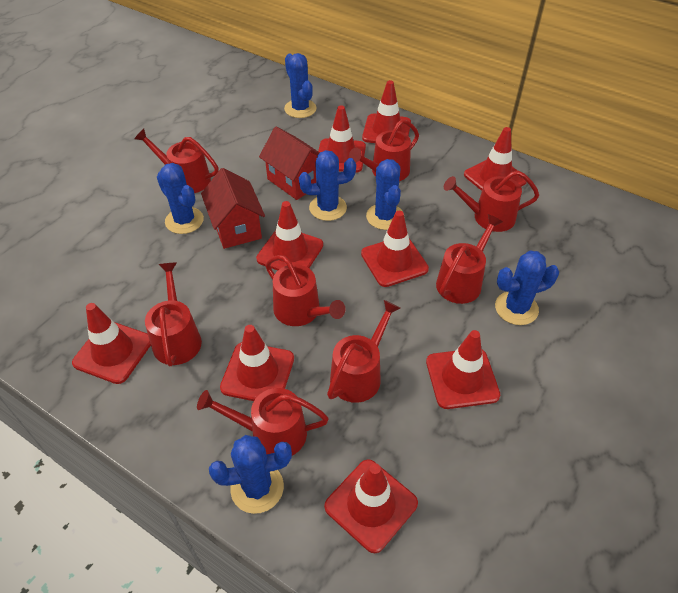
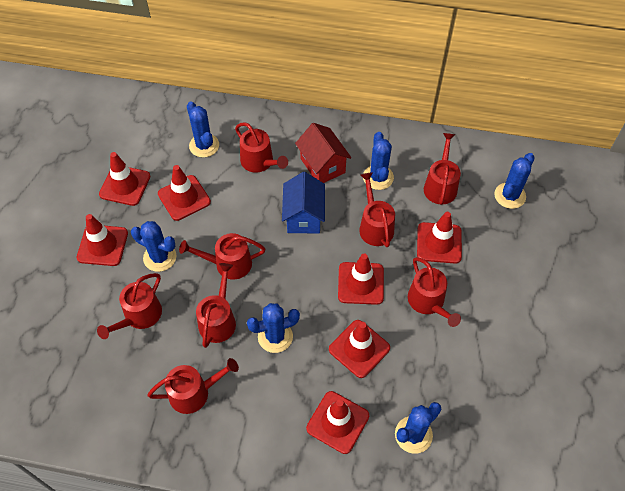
blue house: 0 -> 1
red house: 2 -> 1
red traffic cone: 9 -> 7

